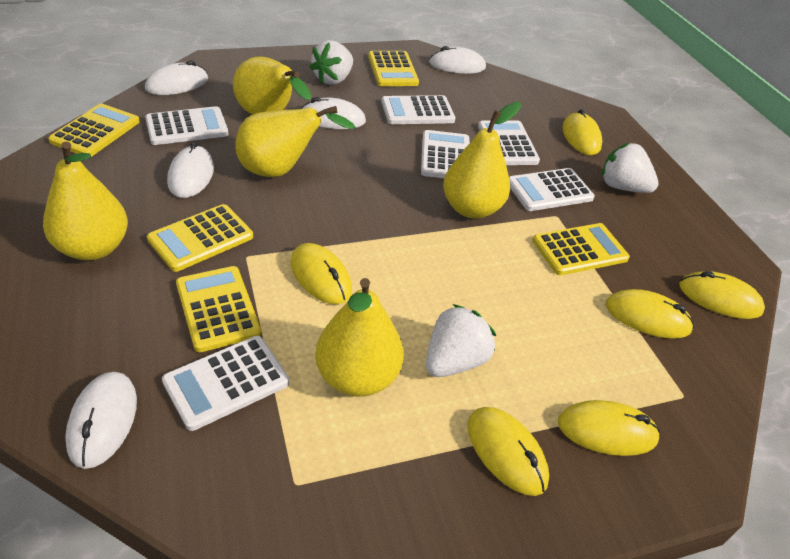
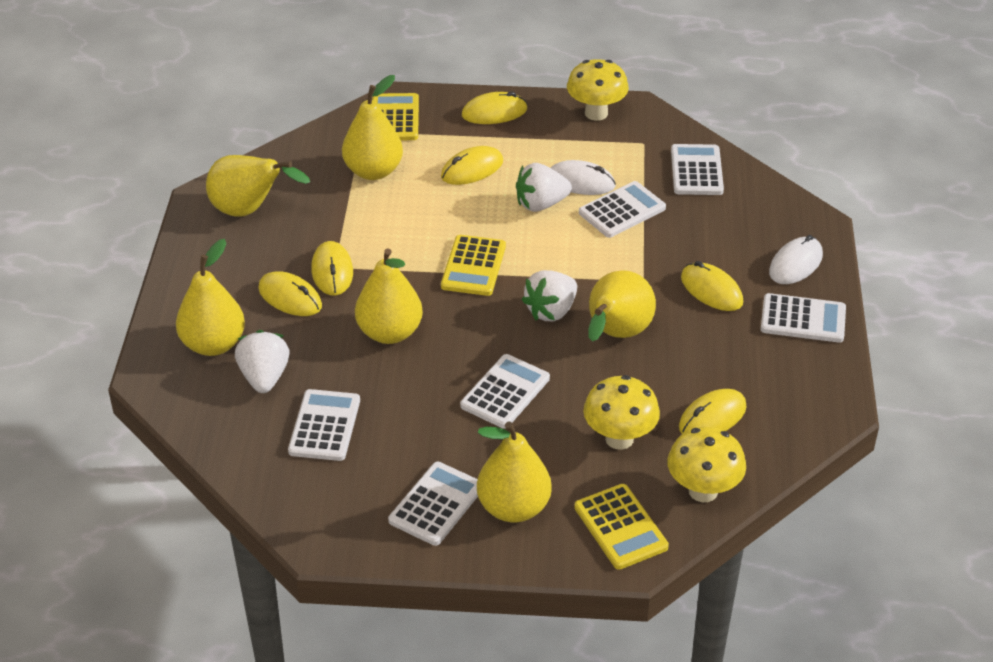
white mouse: 5 -> 2
yellow calculator: 5 -> 3
yellow mushroom: 0 -> 3
yellow pear: 5 -> 6

